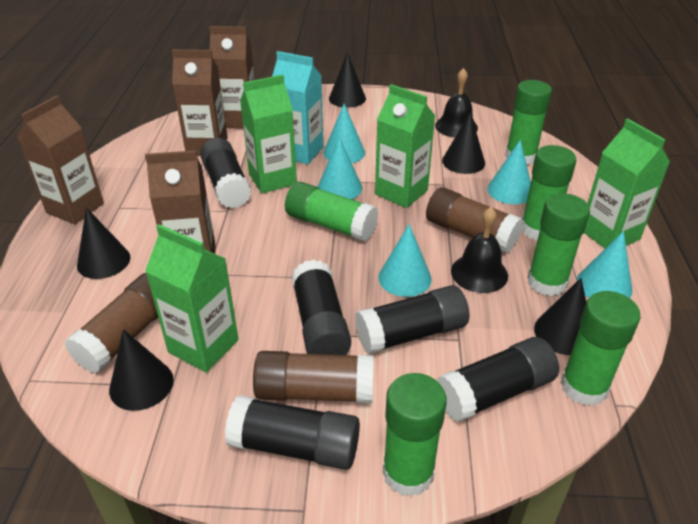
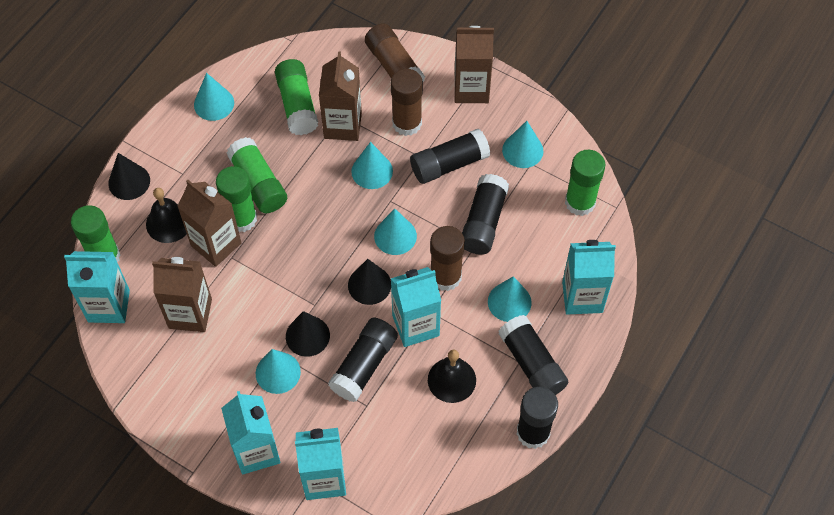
black cone: 5 -> 3
green carton: 4 -> 0
green glue stick: 6 -> 5
turquoise carton: 1 -> 5
turquoise cone: 5 -> 6

